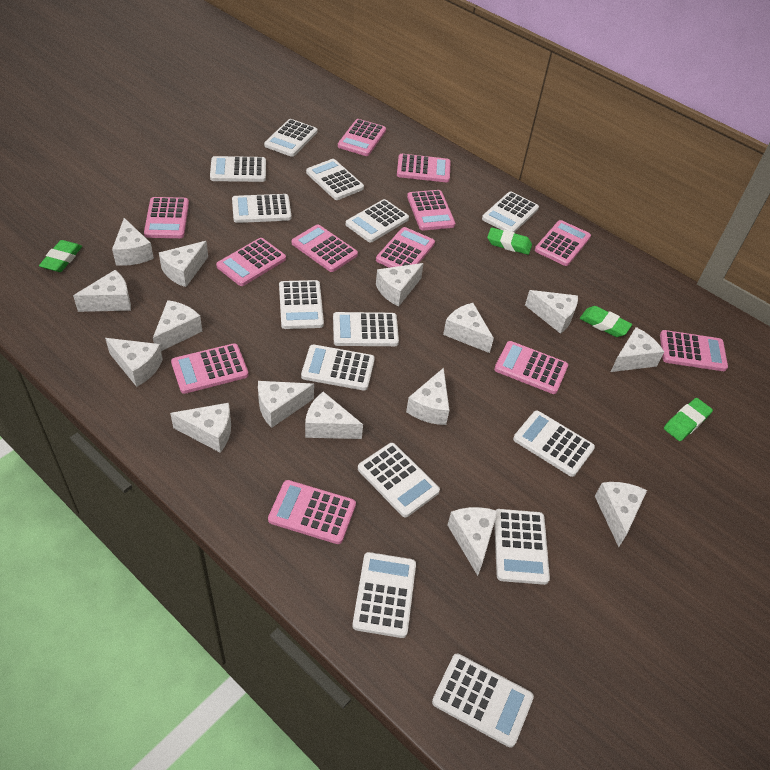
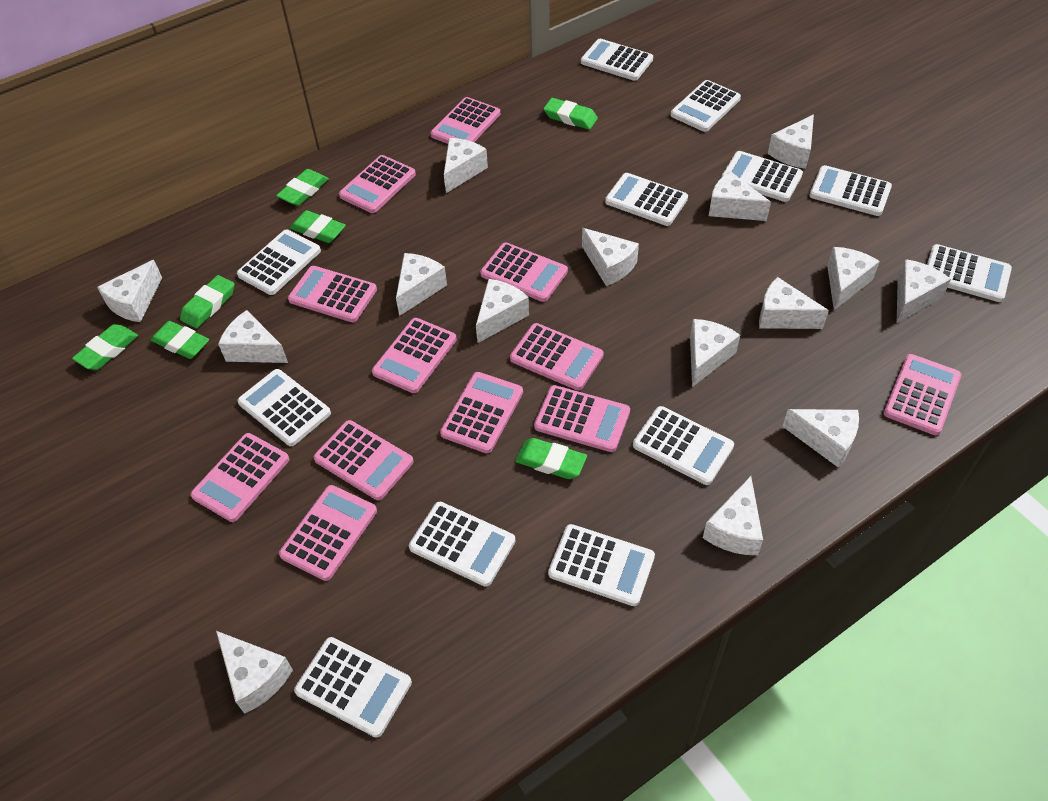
green eraser: 4 -> 7
white calculator: 14 -> 12

